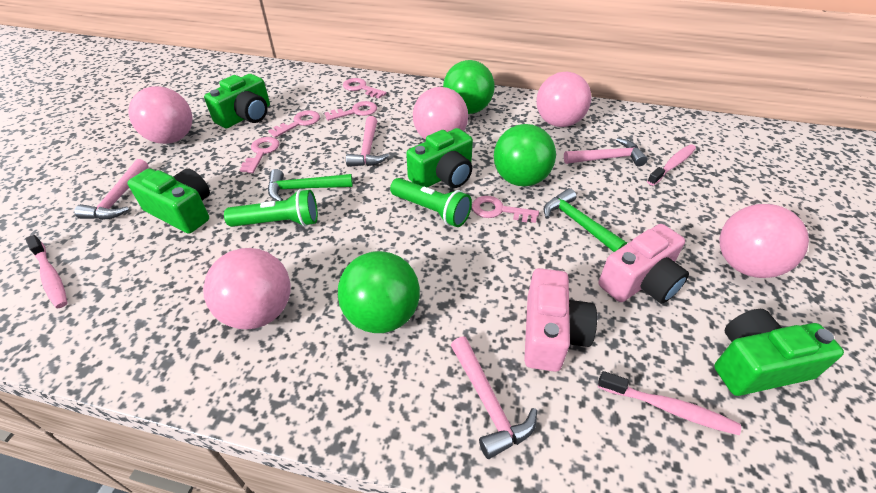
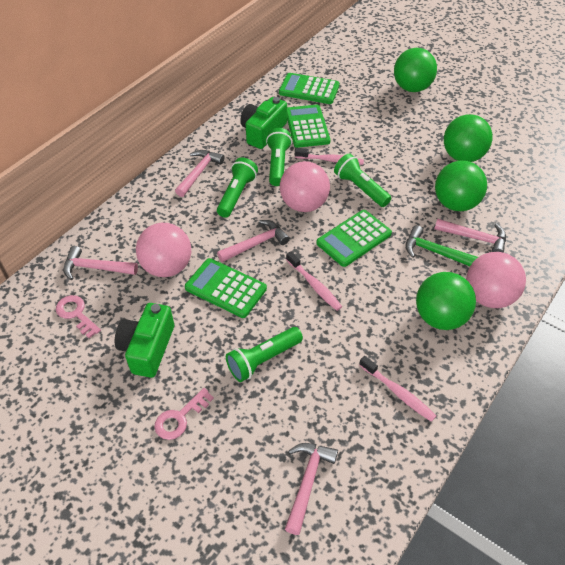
green ball: 3 -> 4
green calculator: 0 -> 4
green camera: 4 -> 2
green flashlight: 2 -> 4
green hammer: 2 -> 1
pink ball: 5 -> 3
pink camera: 2 -> 0
pink hammer: 4 -> 5
pink key: 5 -> 2

